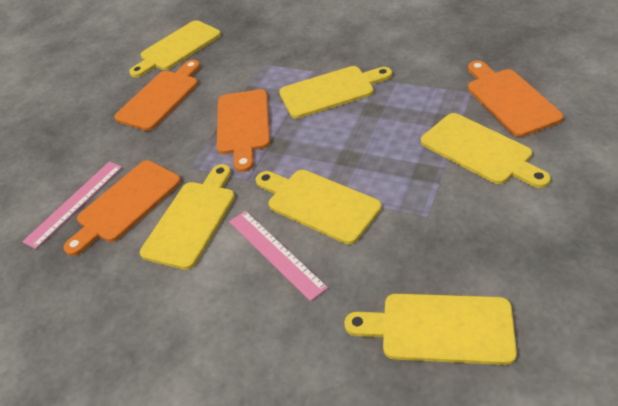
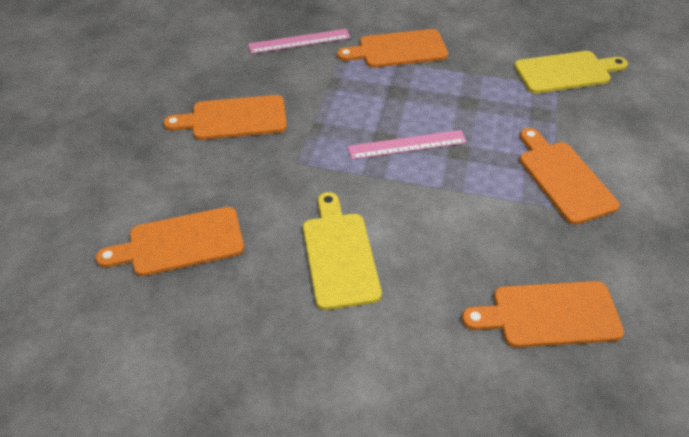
orange cutting board: 4 -> 5
yellow cutting board: 6 -> 2

